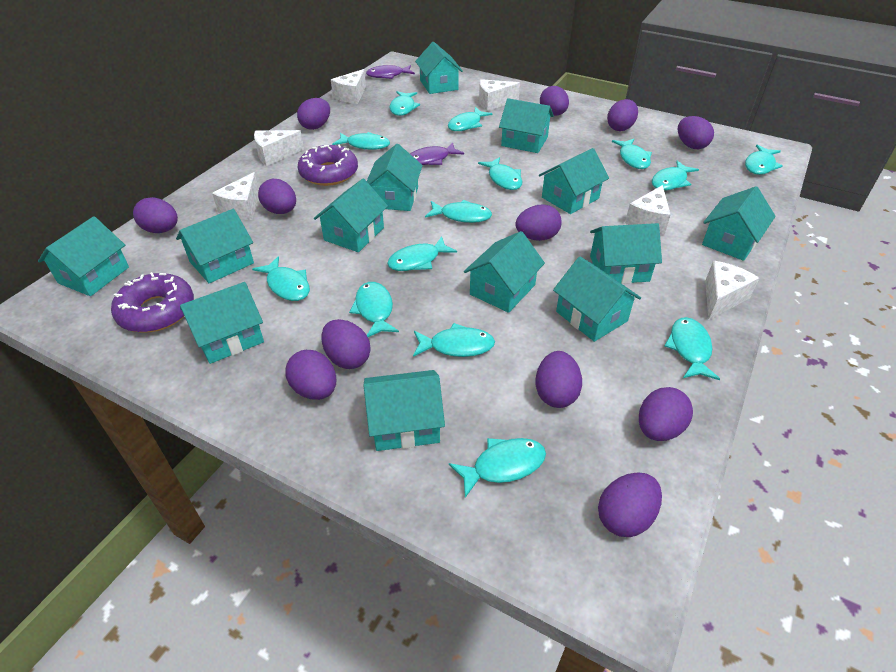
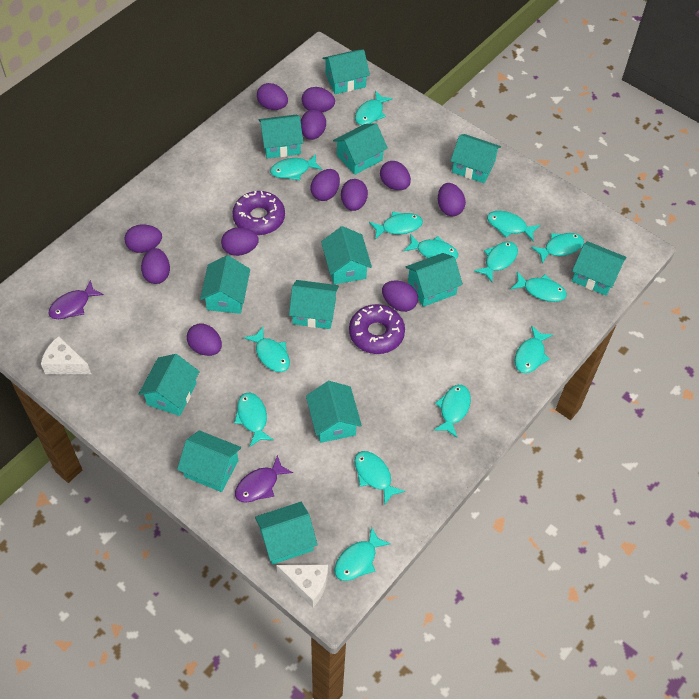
white cheese: 6 -> 2

